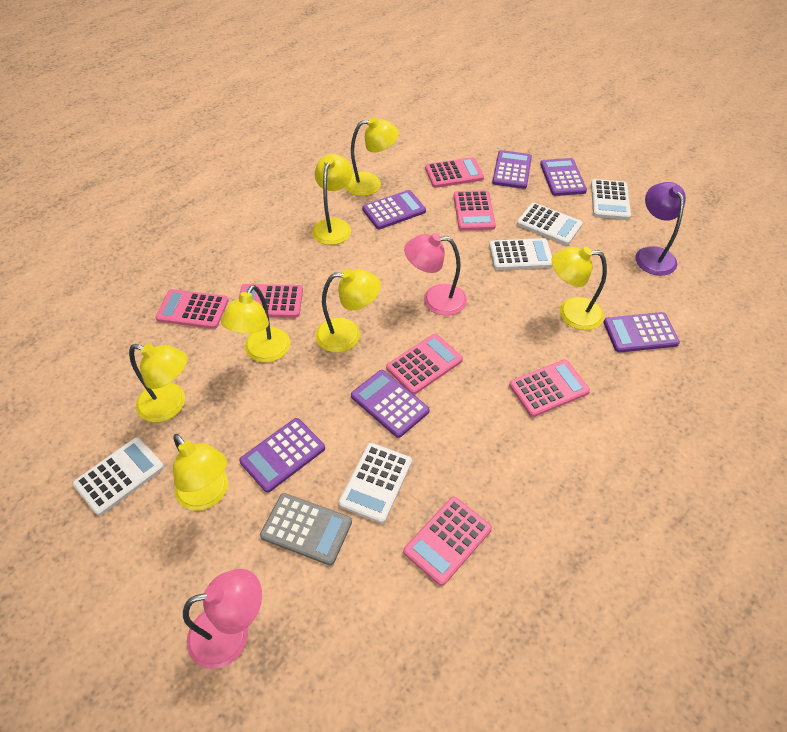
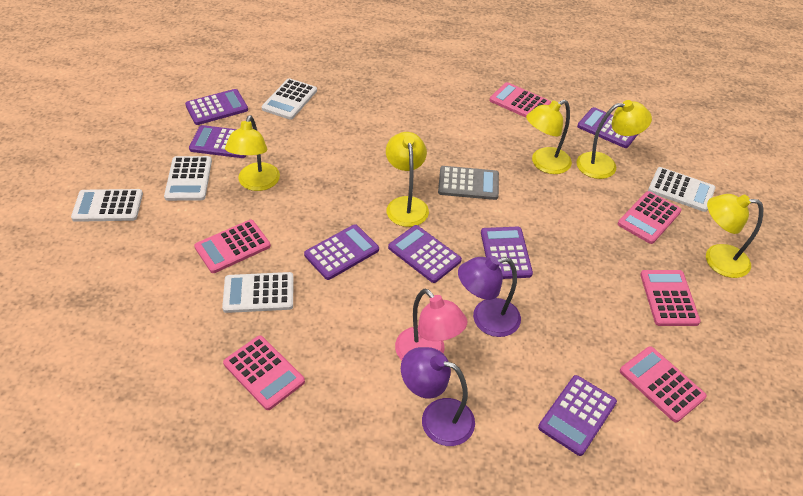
pink calculator: 7 -> 6
pink lamp: 2 -> 1
purple calculator: 6 -> 7
purple lamp: 1 -> 2
yellow lamp: 7 -> 5

